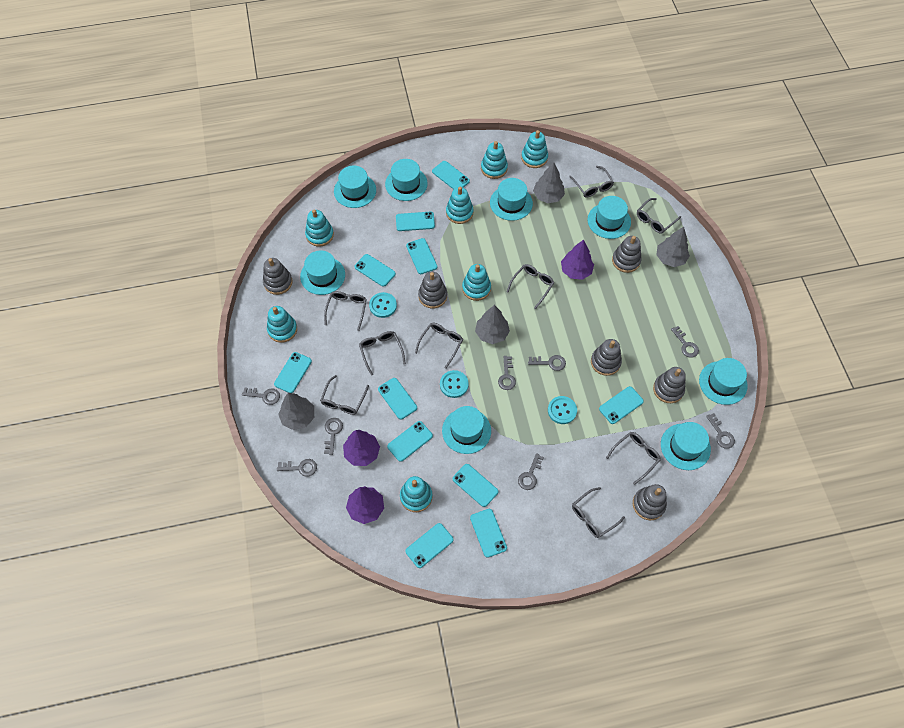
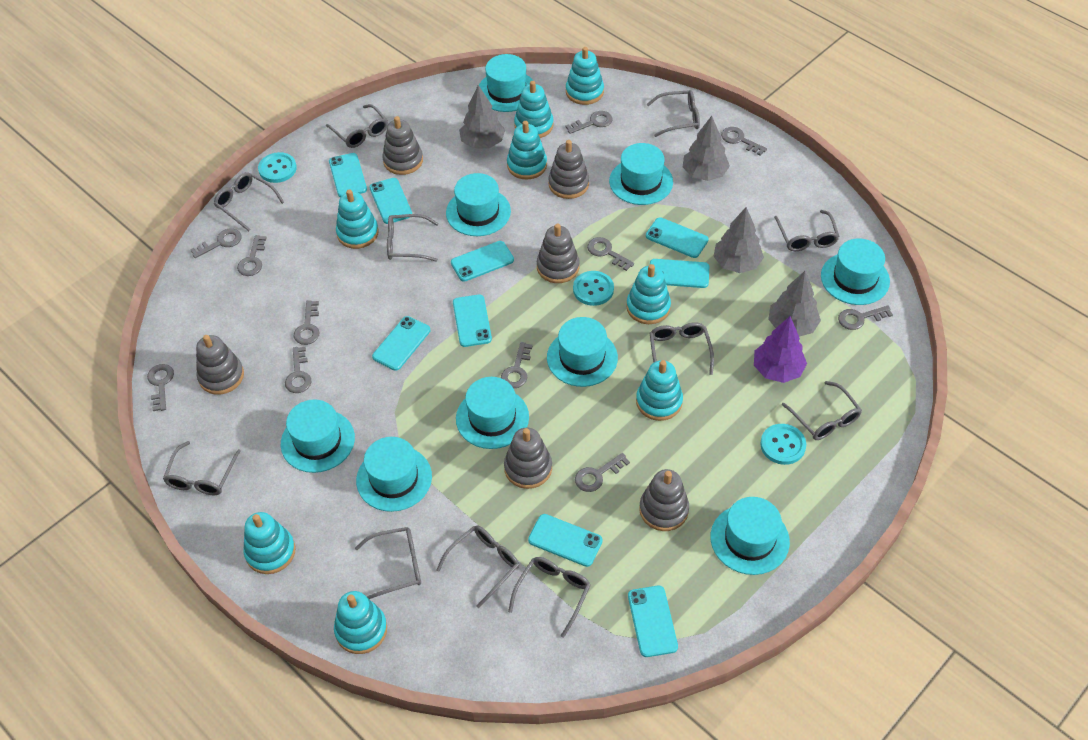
grey glasses: 9 -> 11
grey key: 8 -> 11
purple tree: 3 -> 1
turquoise hat: 8 -> 9
turquoise phone: 11 -> 9
turquoise stacking toy: 7 -> 8

